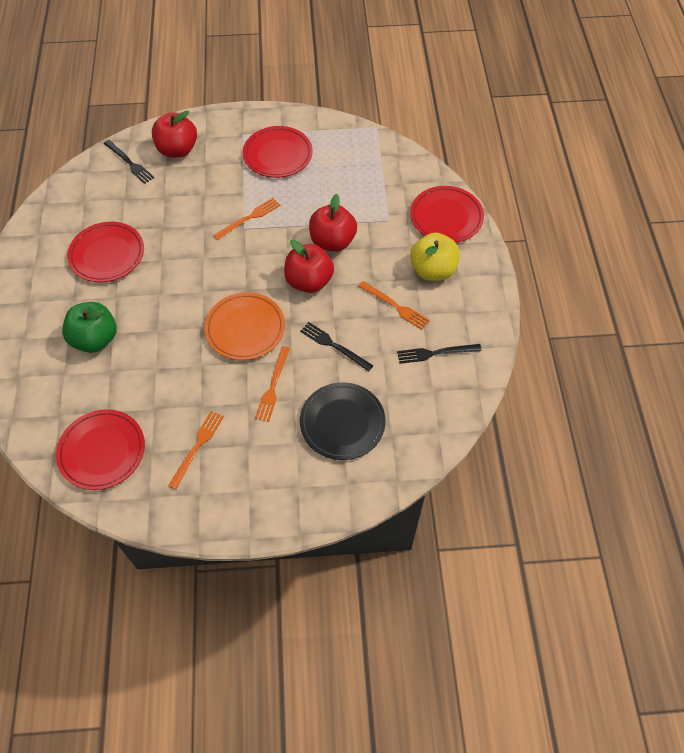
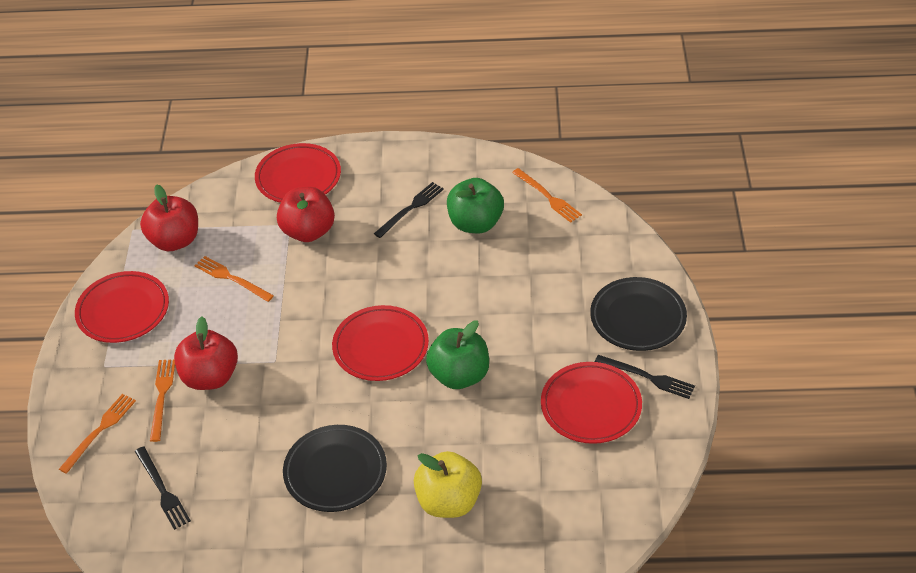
black plate: 1 -> 2
green apple: 1 -> 2
orange plate: 1 -> 0

